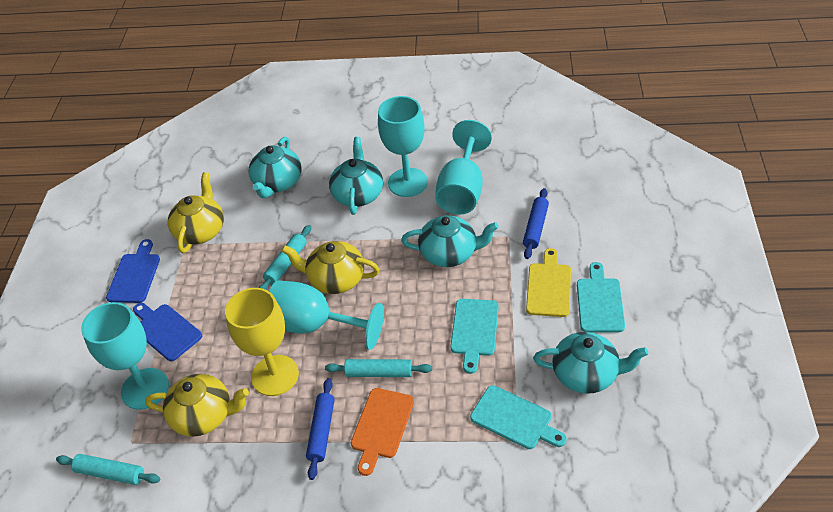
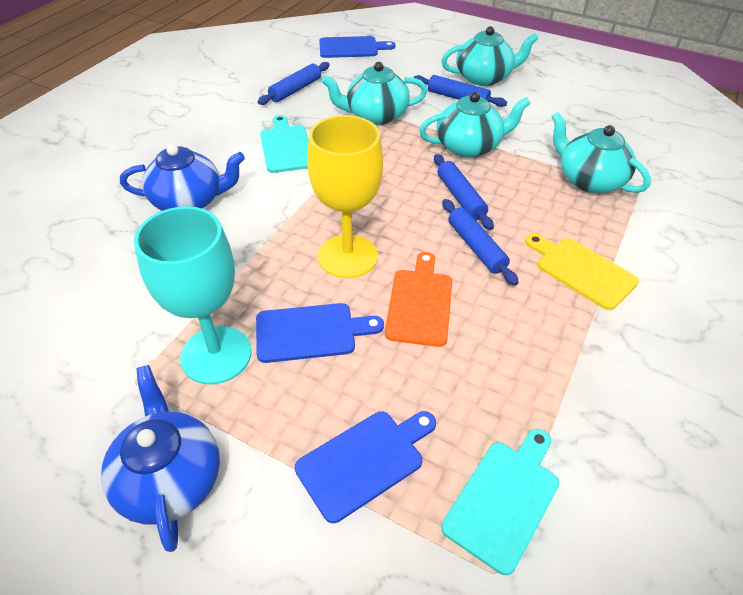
blue cutting board: 2 -> 3
blue rolling pin: 2 -> 4
blue teapot: 0 -> 2
turquoise cutting board: 3 -> 2
turquoise goblet: 4 -> 1
turquoise rolling pin: 3 -> 0
yellow teapot: 3 -> 0

